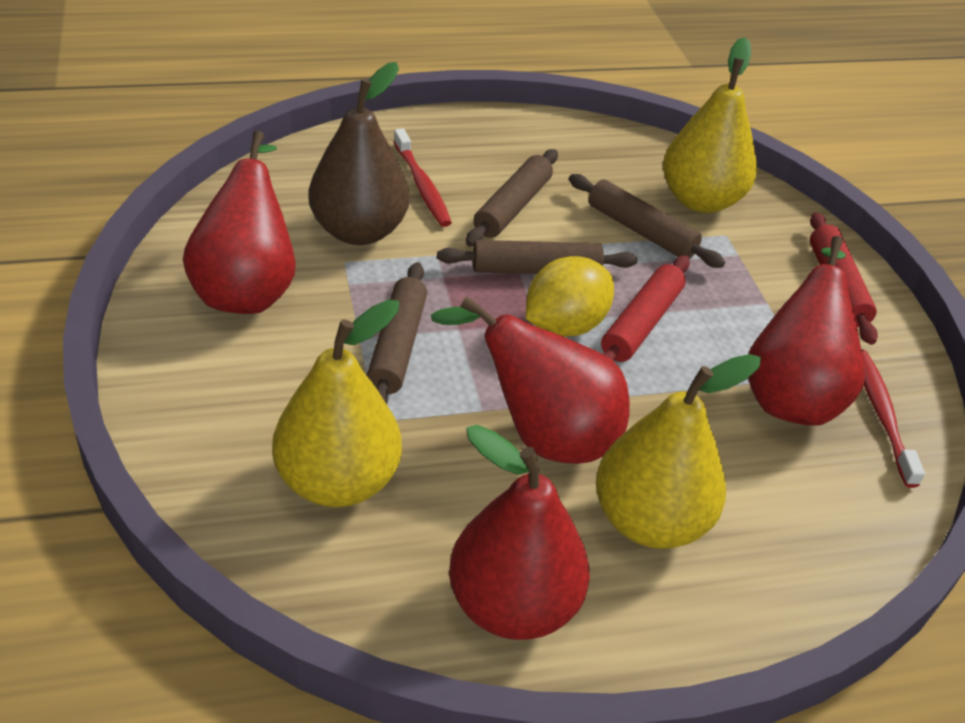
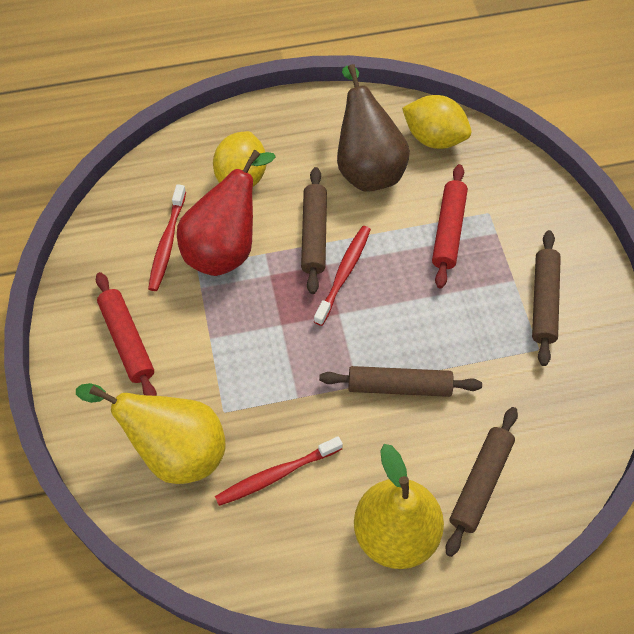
red pear: 4 -> 1
red toothbrush: 2 -> 3
yellow lemon: 1 -> 2
yellow pear: 3 -> 2

